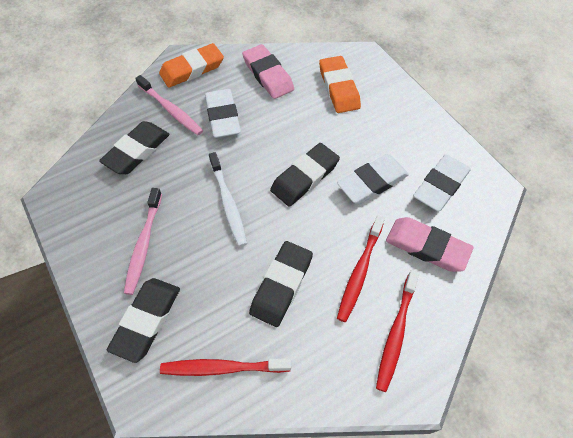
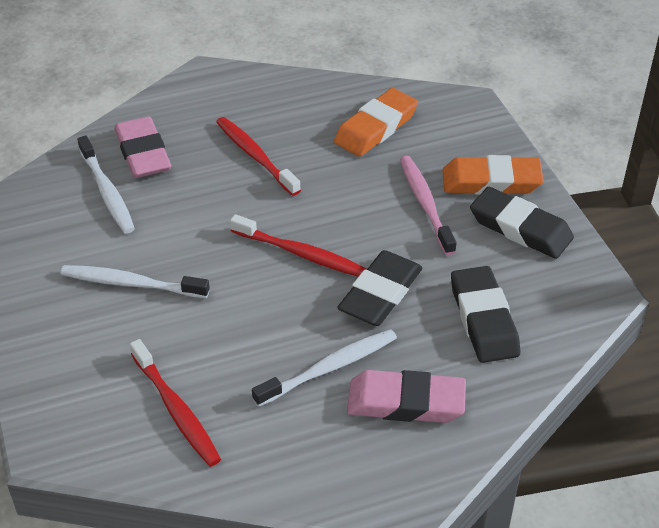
black eraser: 4 -> 3
pink toothbrush: 2 -> 1
white eraser: 3 -> 0
white toothbrush: 1 -> 3

